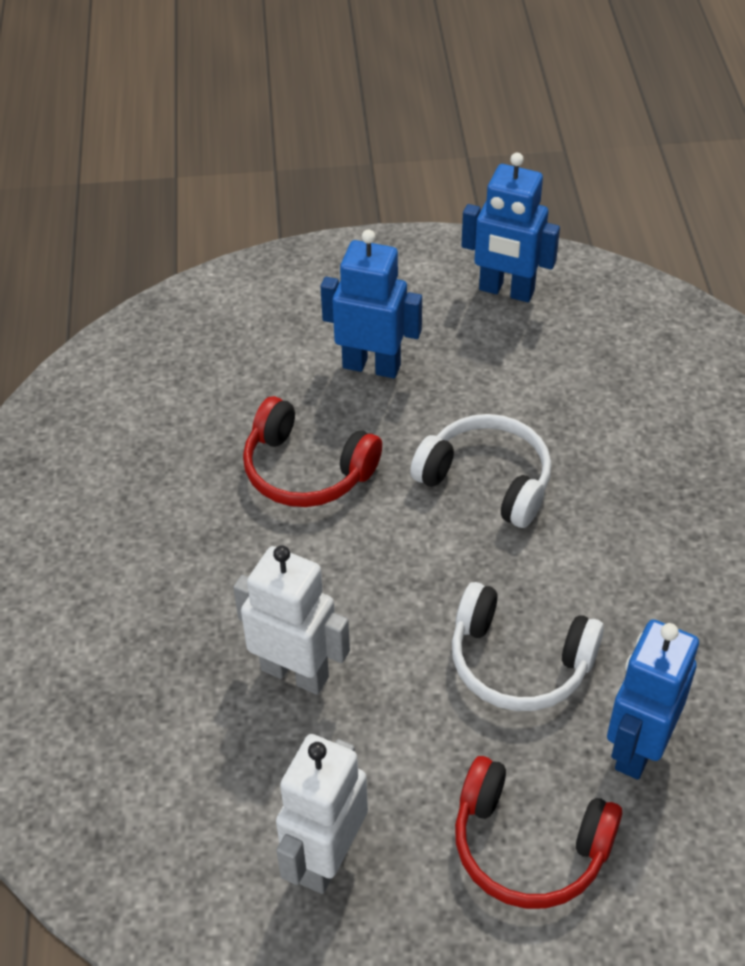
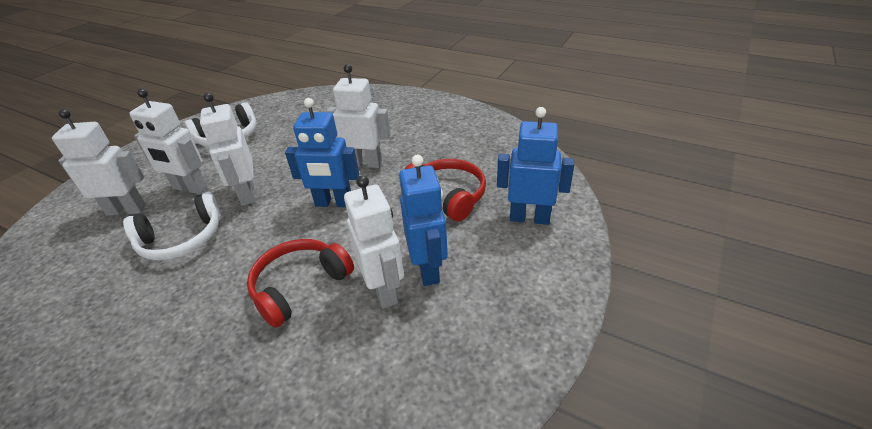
white robot: 2 -> 5

